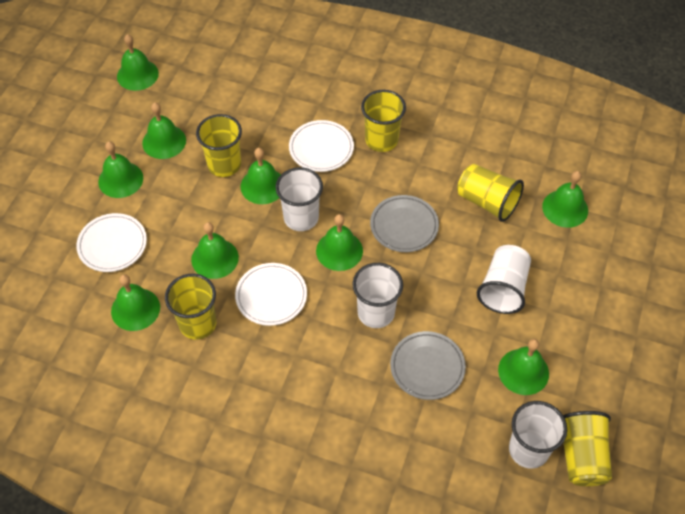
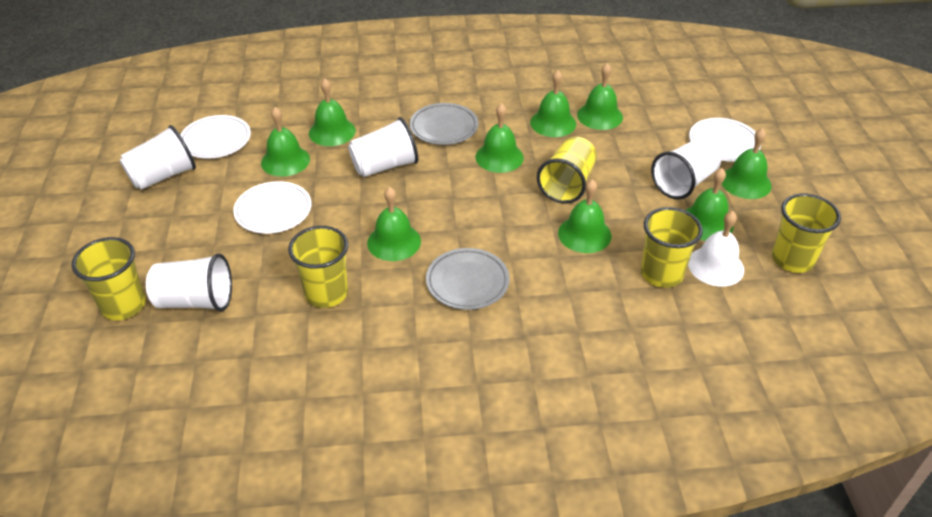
white bell: 0 -> 1

